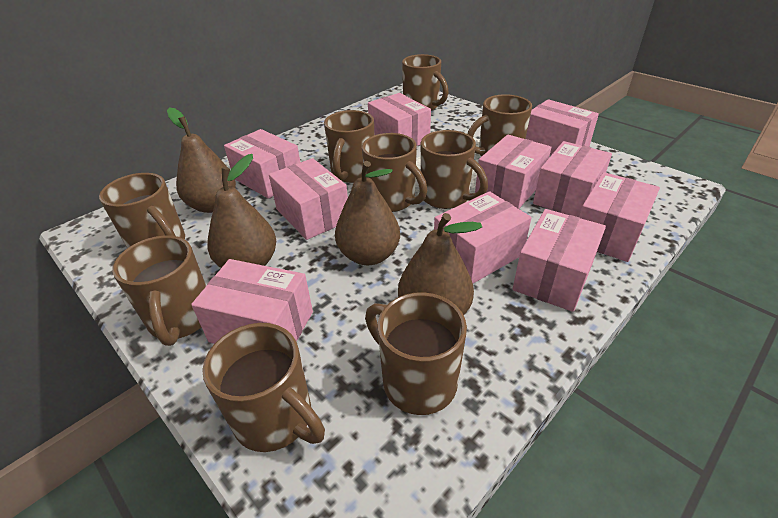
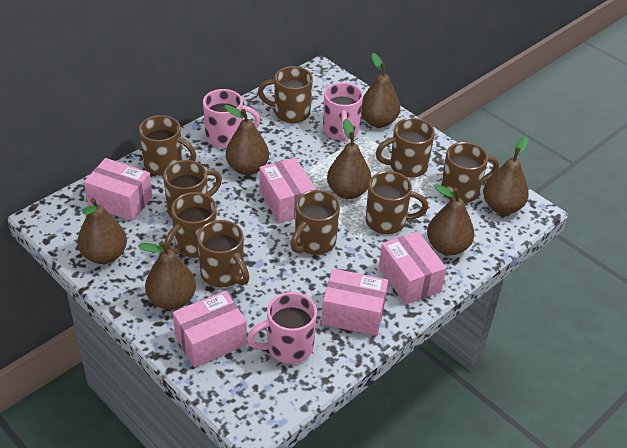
brown pear: 4 -> 7
pink box: 10 -> 5
pink mug: 0 -> 3

